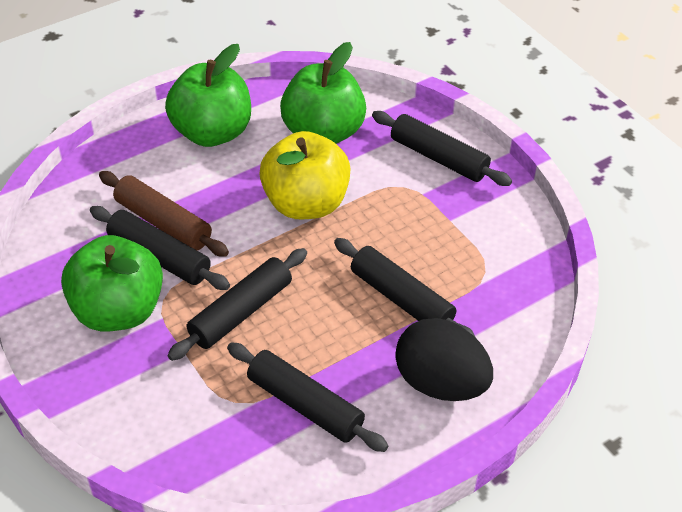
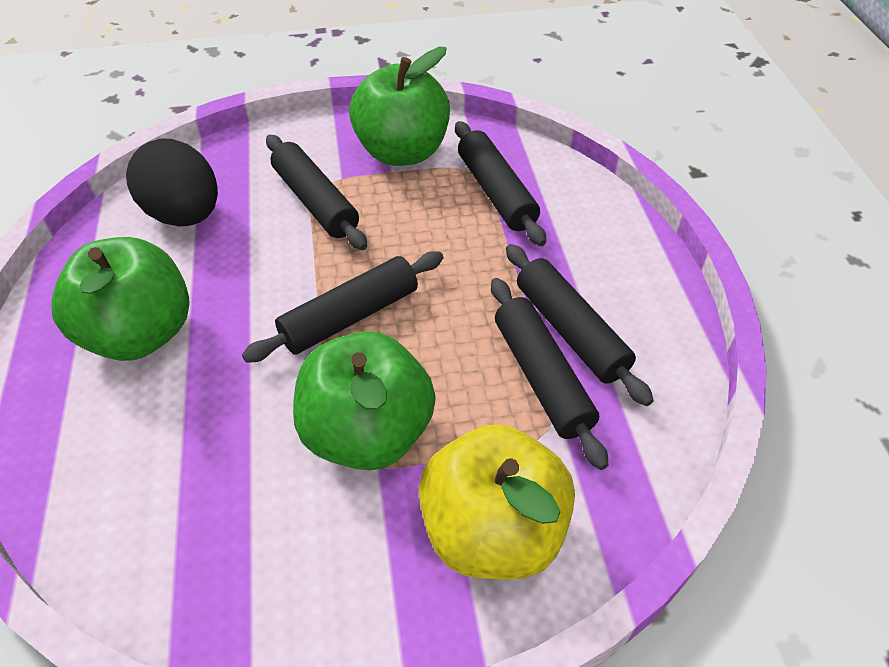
brown rolling pin: 1 -> 0

